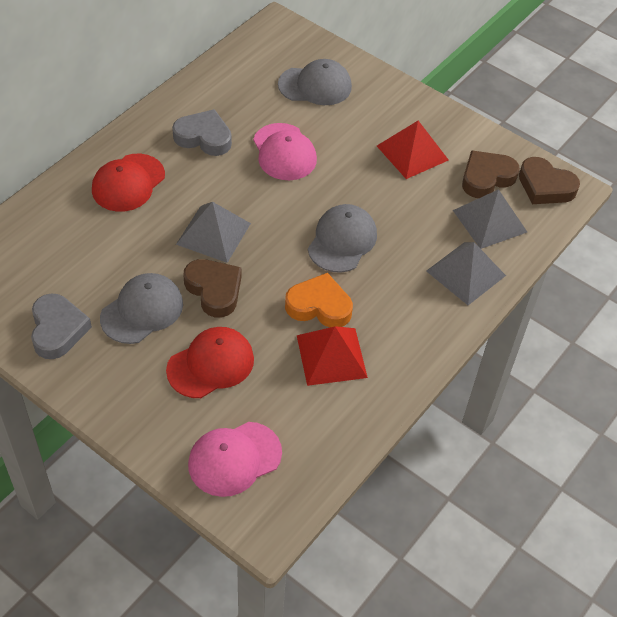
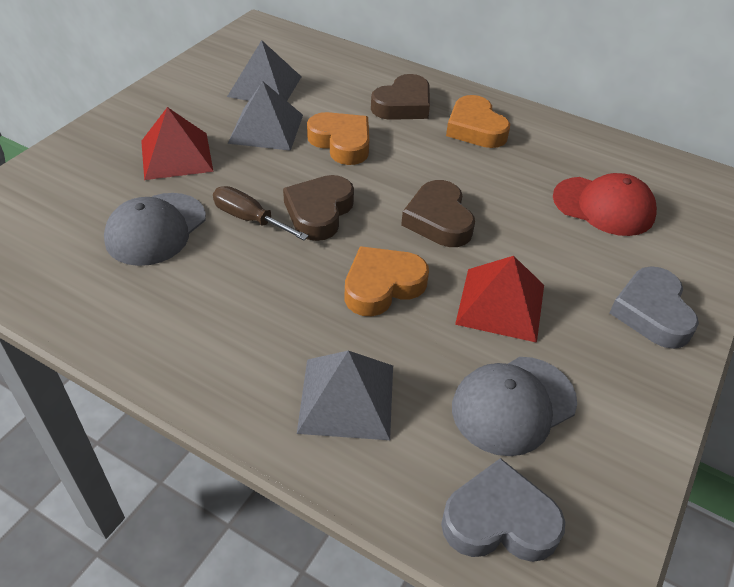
brown screwdriver: 0 -> 1
grey cap: 3 -> 2
orange heart: 1 -> 3
pink cap: 2 -> 0
red cap: 2 -> 1

